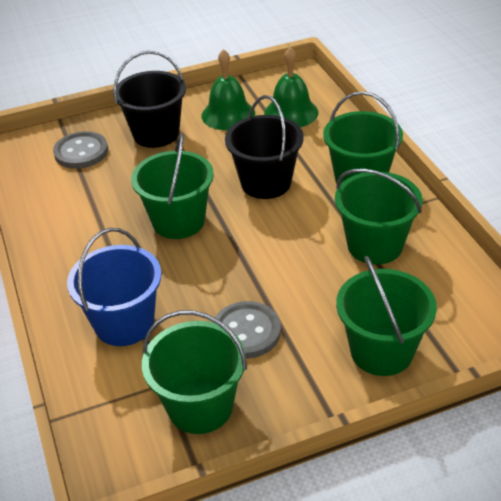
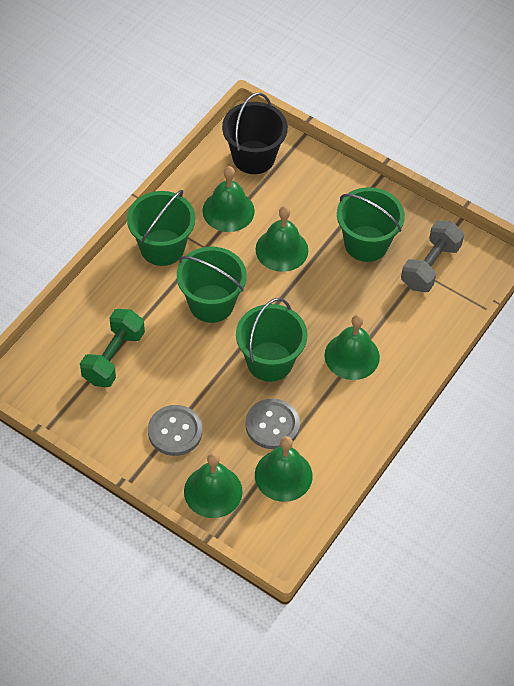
black bucket: 2 -> 1
blue bucket: 1 -> 0
green bell: 2 -> 5
green bucket: 5 -> 4
green dumbbell: 0 -> 1
grey dumbbell: 0 -> 1

